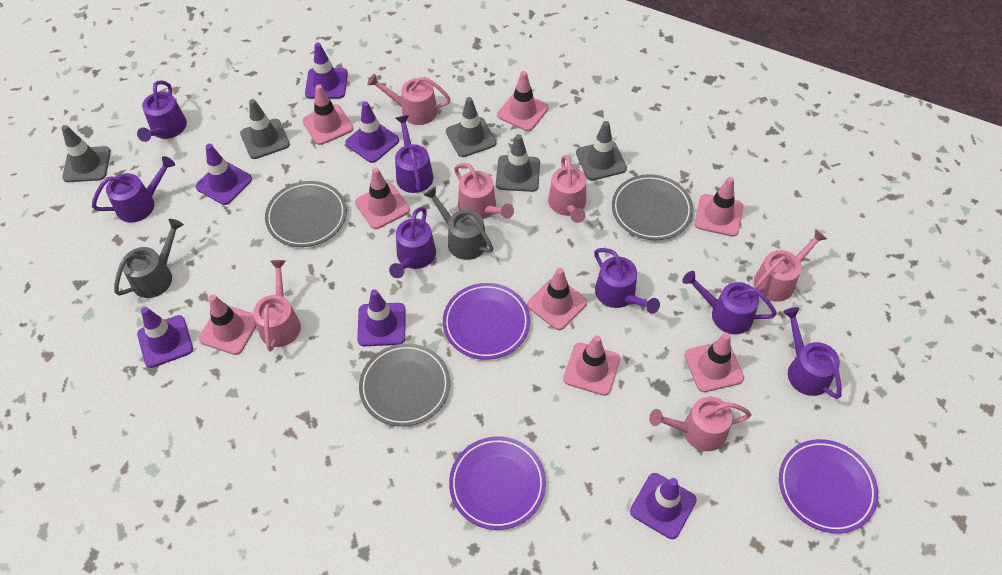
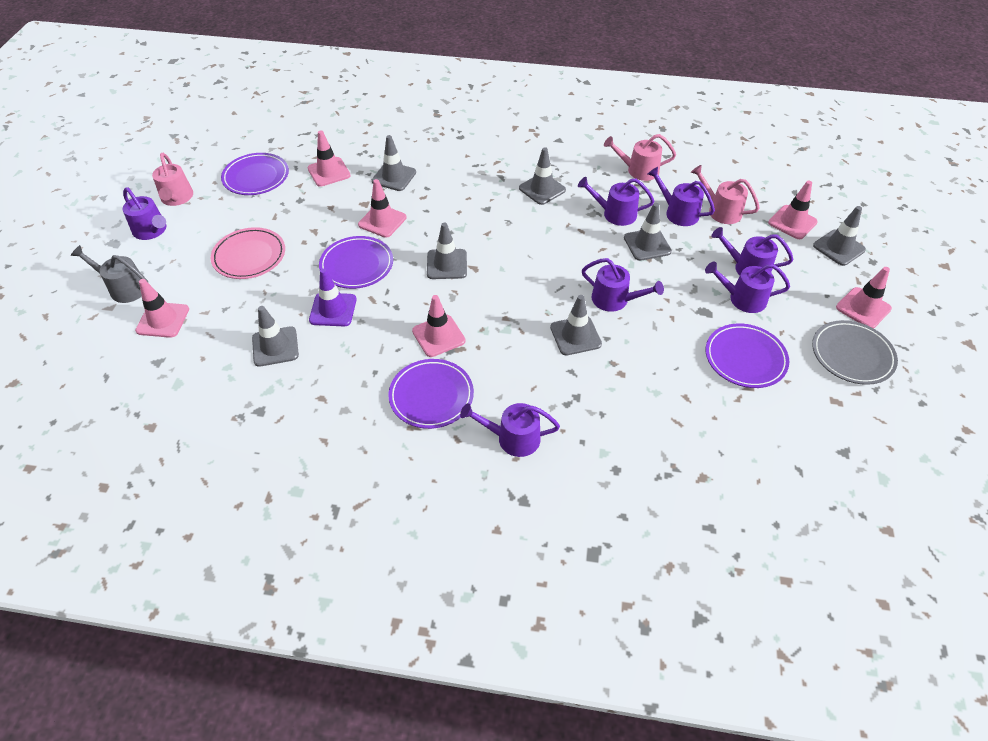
grey plate: 3 -> 1
grey traffic cone: 5 -> 7
grey watering can: 2 -> 1
pink plate: 0 -> 1
pink traffic cone: 8 -> 6
pink watering can: 6 -> 3
purple plate: 3 -> 4
purple traffic cone: 6 -> 1

